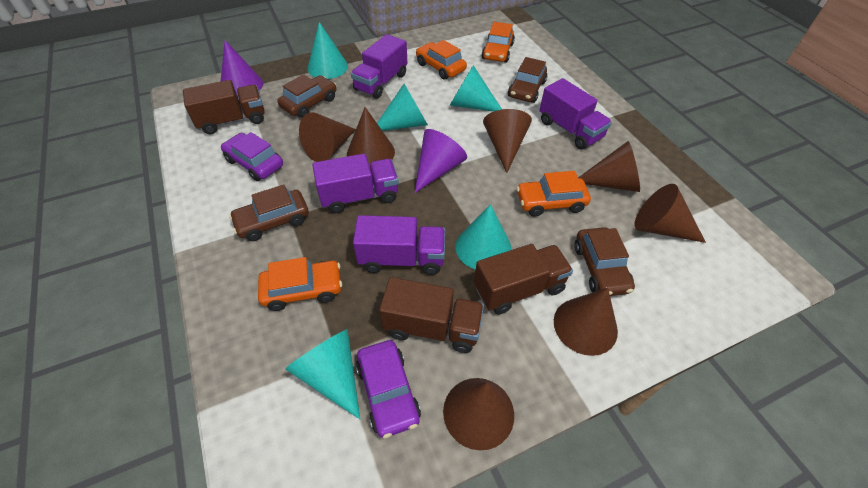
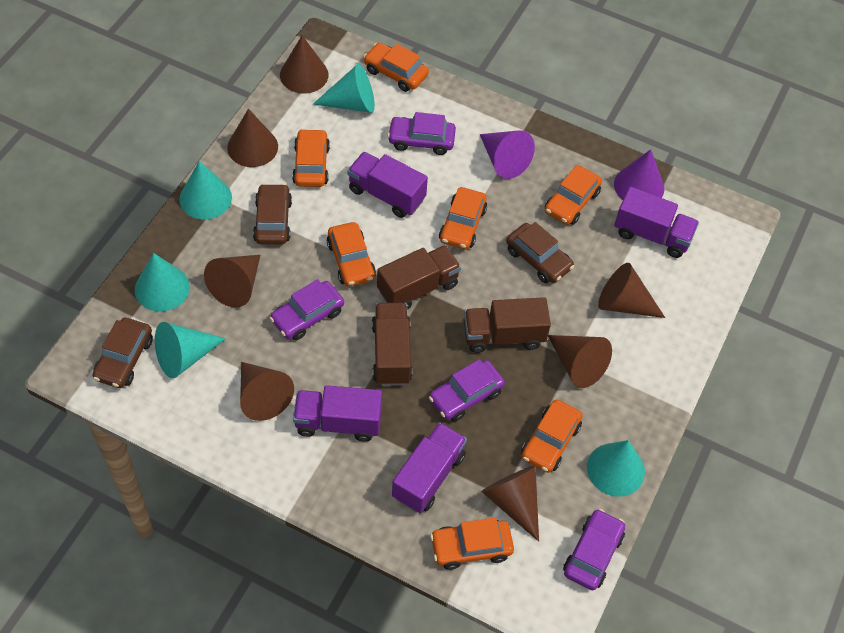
brown car: 4 -> 3
orange car: 4 -> 7
purple car: 2 -> 4

